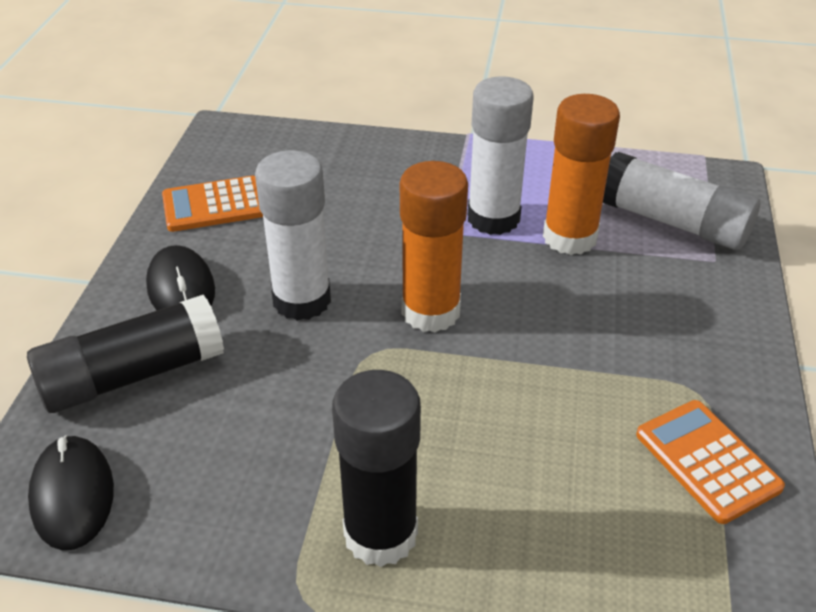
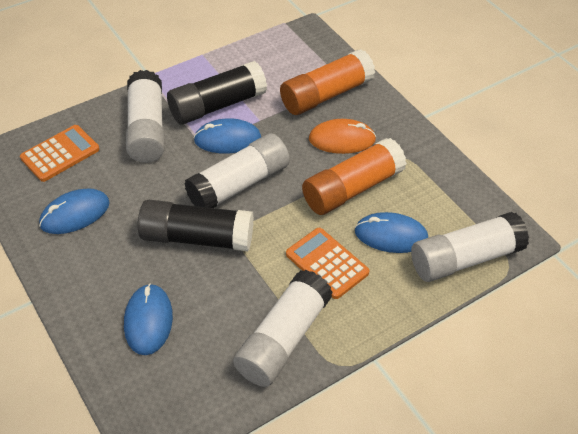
black mouse: 2 -> 0
blue mouse: 0 -> 4
orange mouse: 0 -> 1
white glue stick: 3 -> 4

